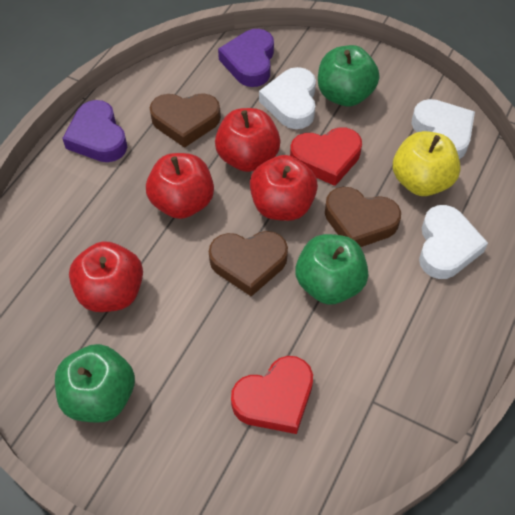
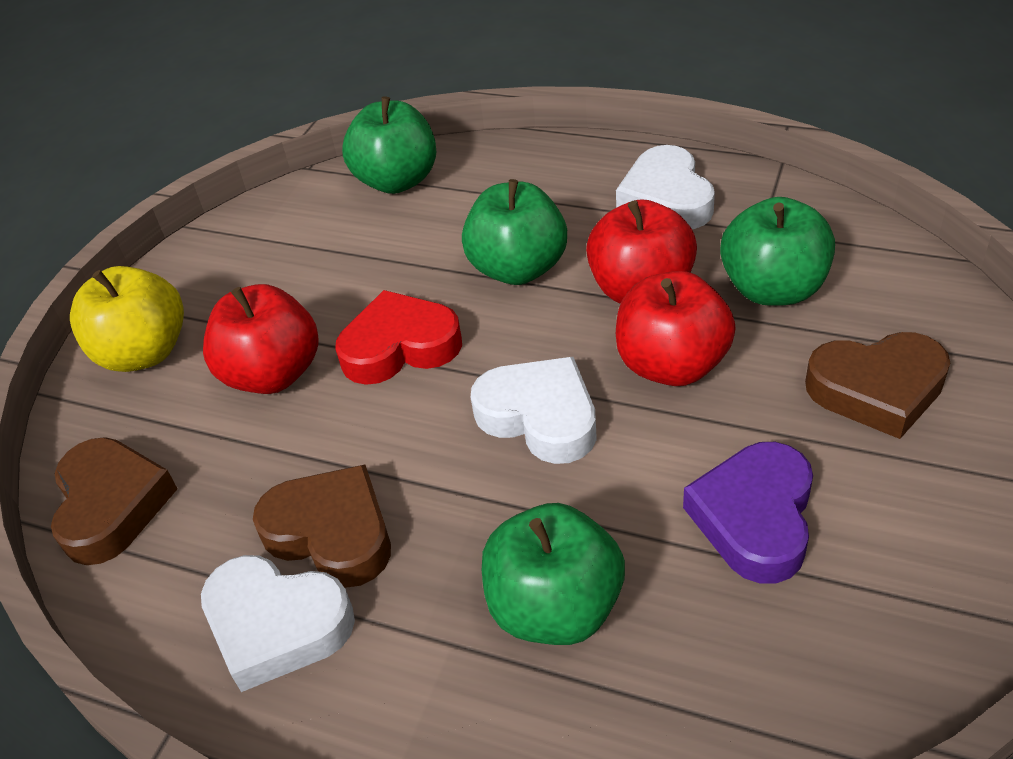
green apple: 3 -> 4
purple heart: 2 -> 1
red apple: 4 -> 3
red heart: 2 -> 1

